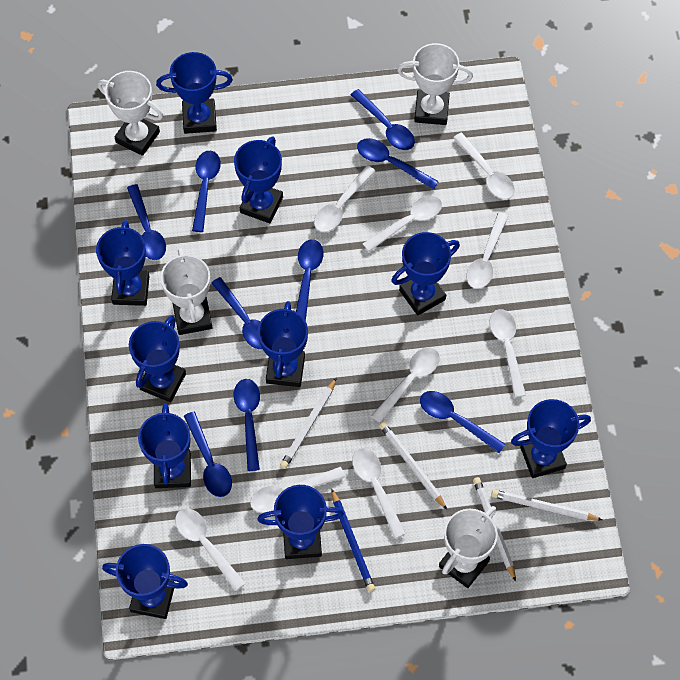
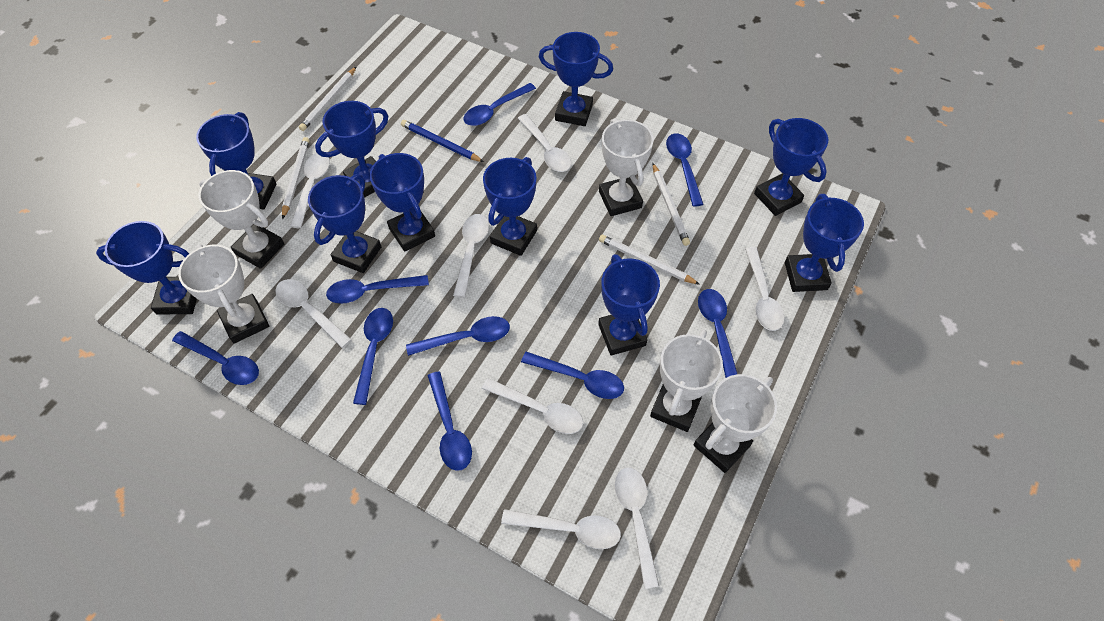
white spoon: 9 -> 8
white trophy: 4 -> 5

